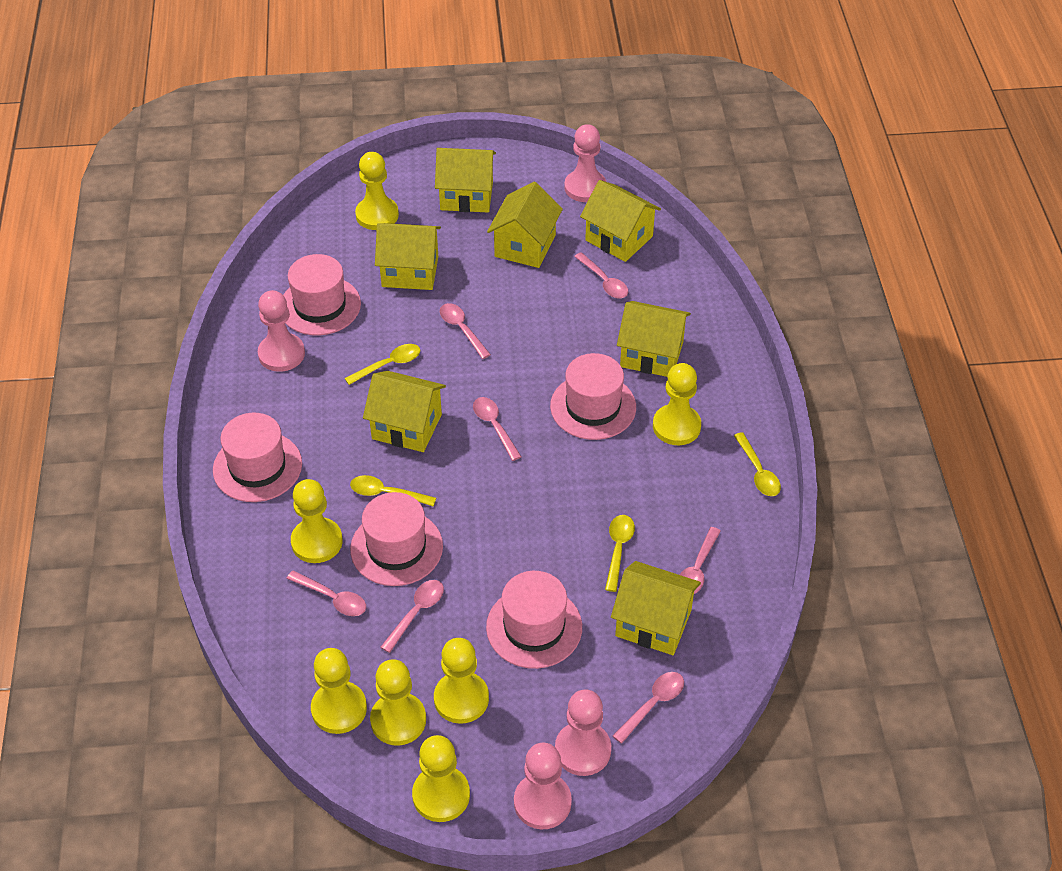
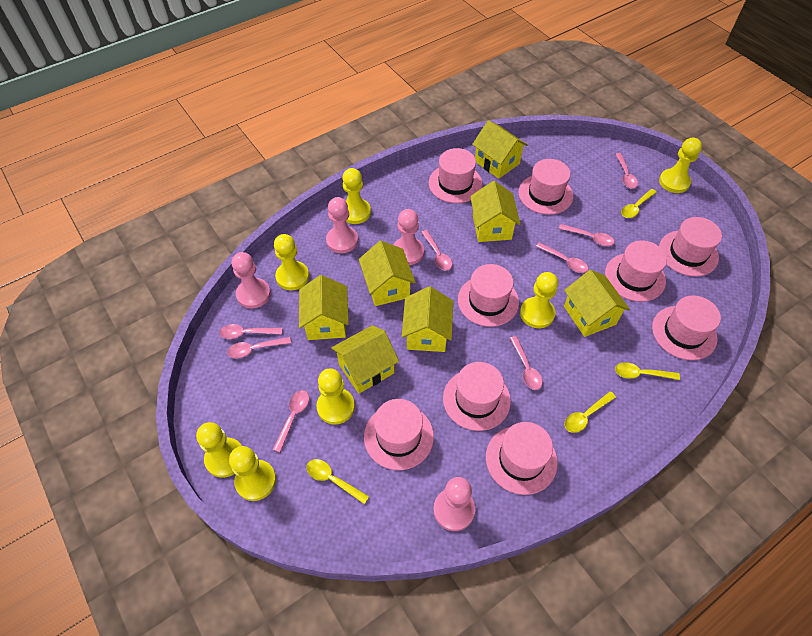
pink hat: 5 -> 9
pink spoon: 7 -> 8

